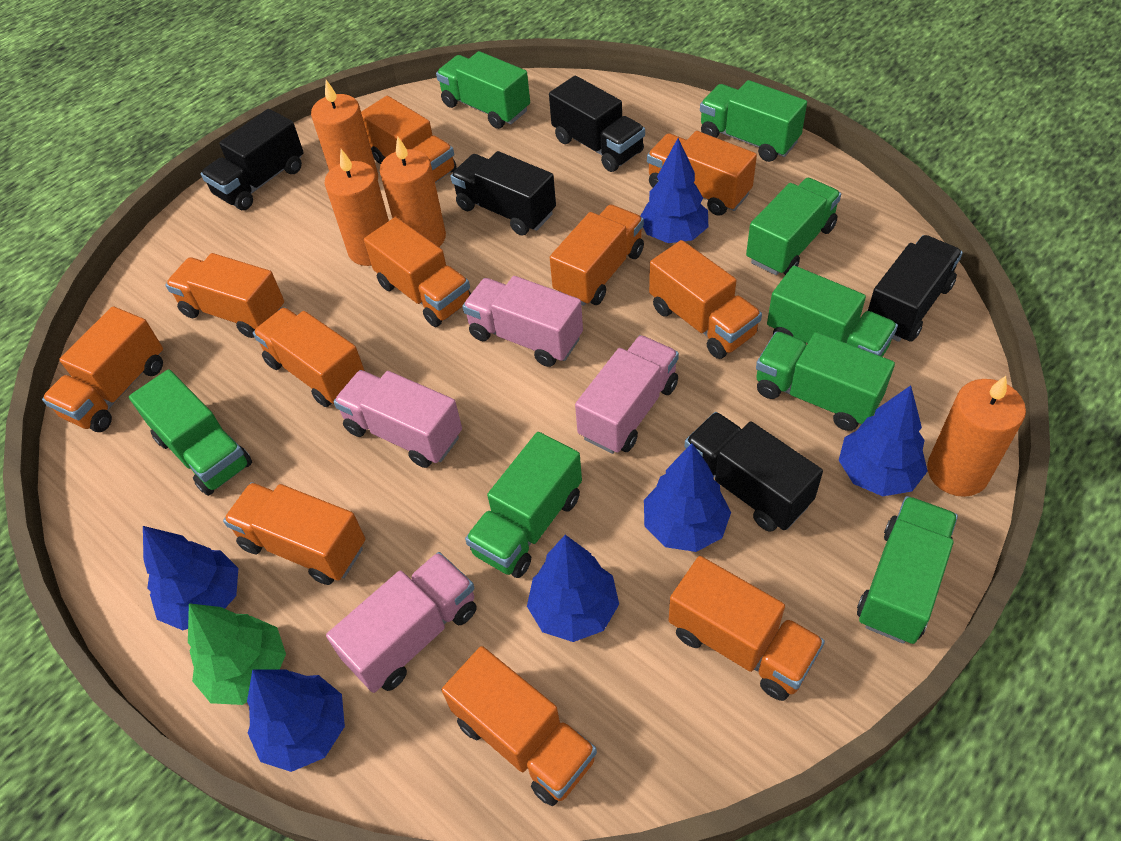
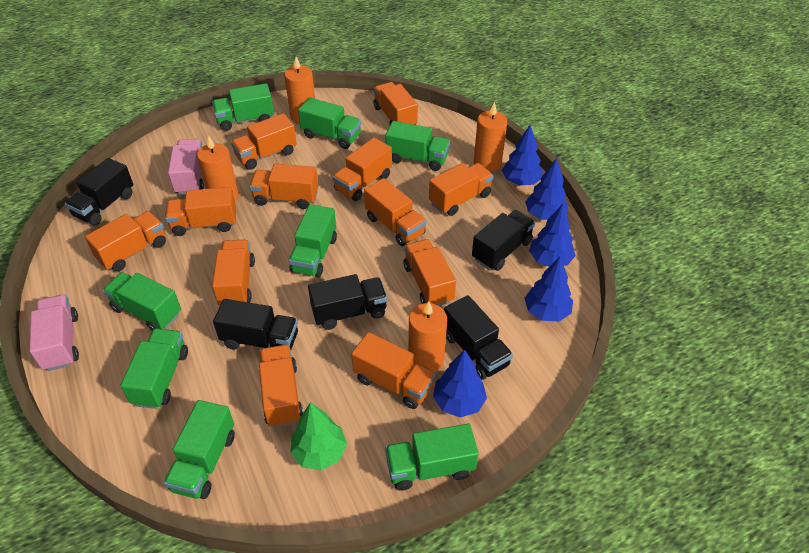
blue tree: 6 -> 5
orange truck: 11 -> 12
pink truck: 4 -> 2

